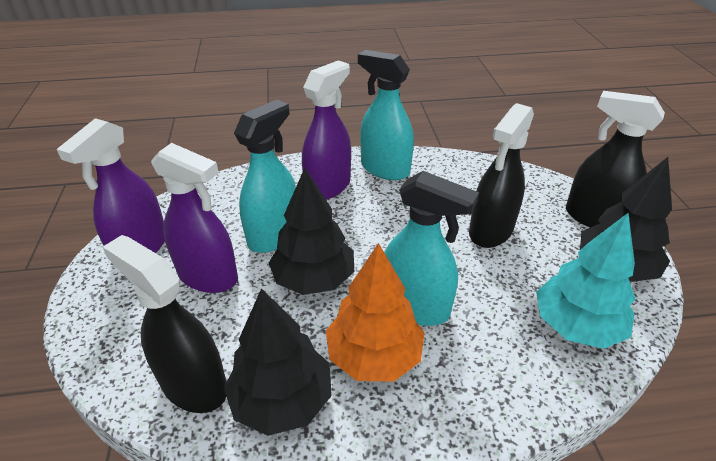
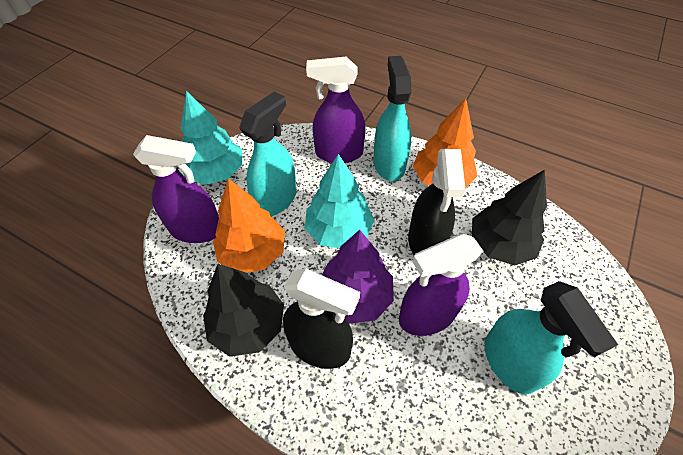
black spray bottle: 3 -> 2
black tree: 3 -> 2
orange tree: 1 -> 2
purple tree: 0 -> 1
turquoise tree: 1 -> 2

